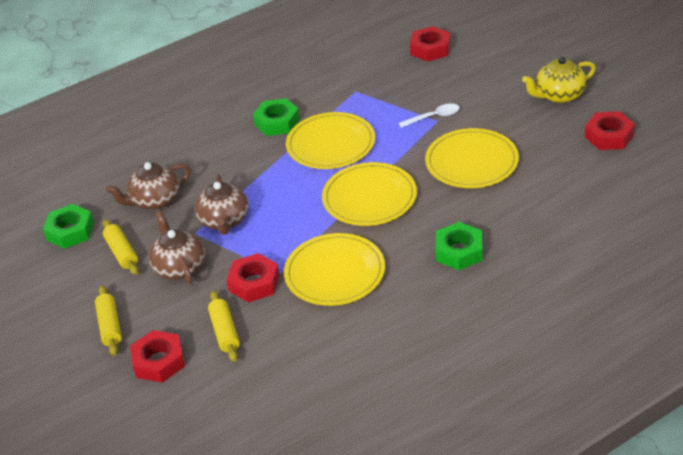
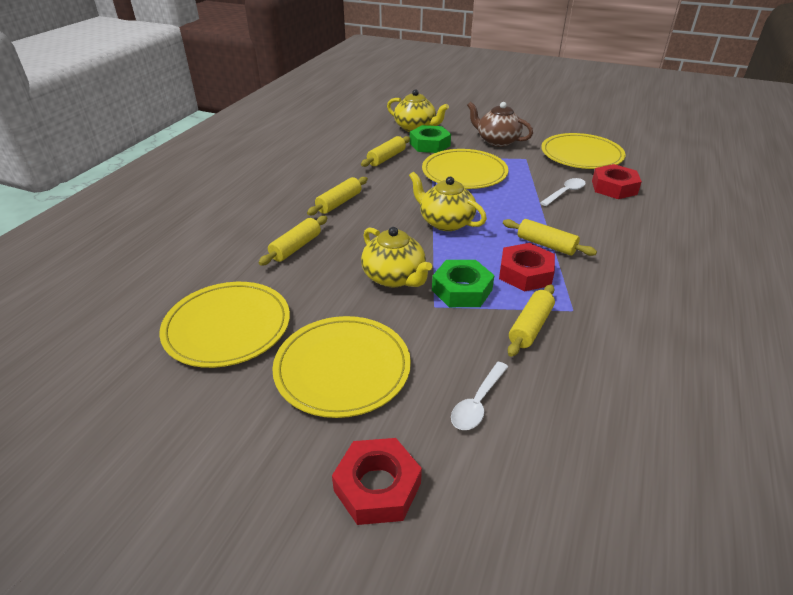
brown teapot: 3 -> 1
green nut: 3 -> 2
red nut: 4 -> 3
white spoon: 1 -> 2
yellow rolling pin: 3 -> 5
yellow teapot: 1 -> 3

